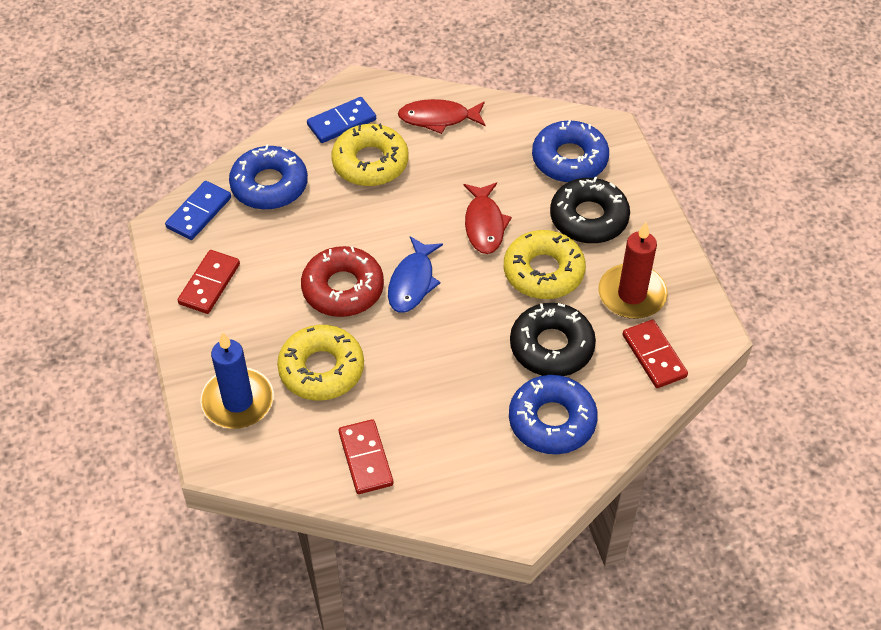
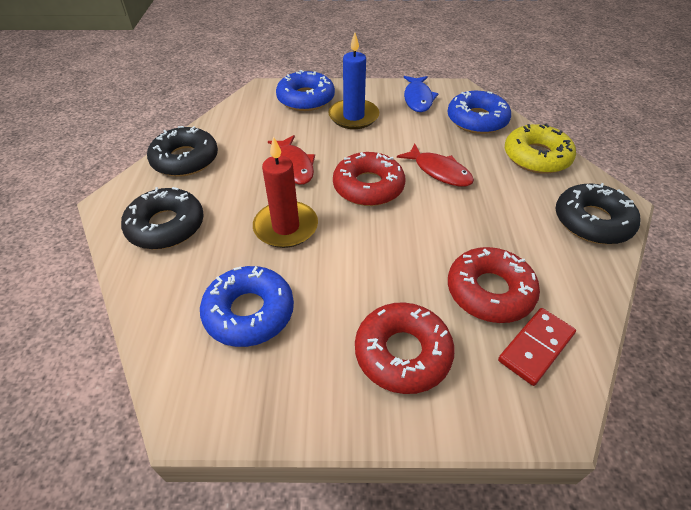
black donut: 2 -> 3
blue domino: 2 -> 0
red domino: 3 -> 1
red donut: 1 -> 3
yellow donut: 3 -> 1

